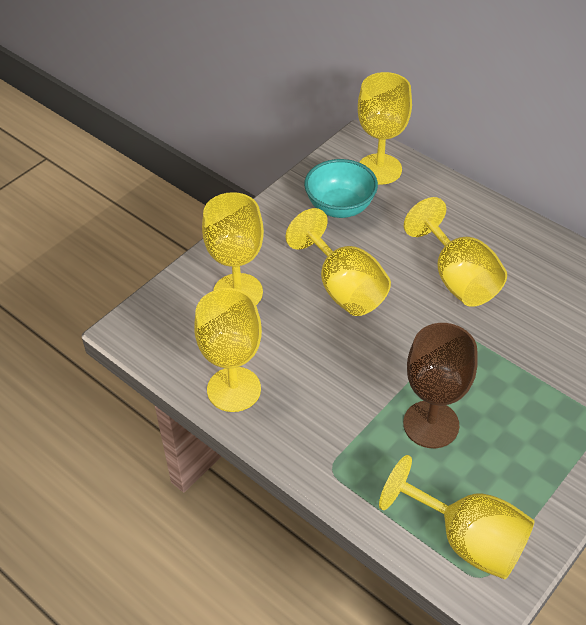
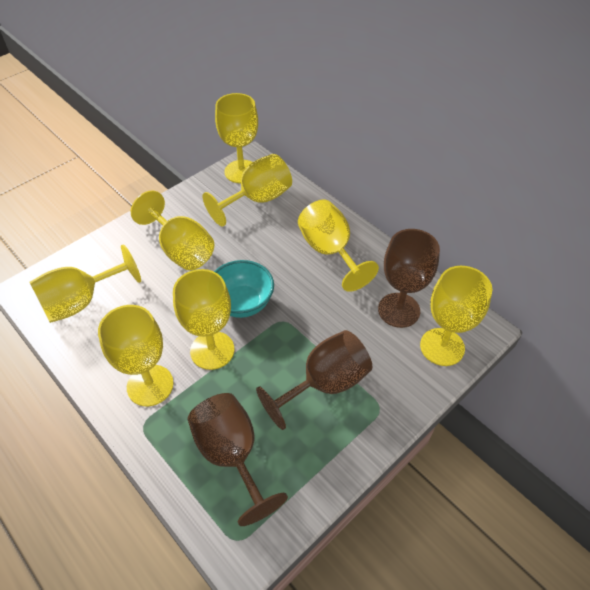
brown goblet: 1 -> 3
yellow goblet: 6 -> 8

